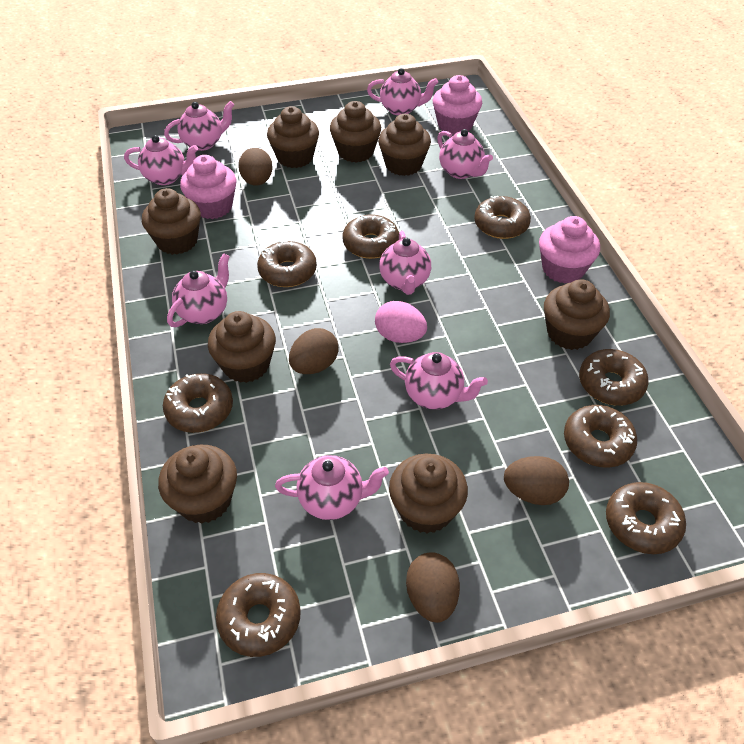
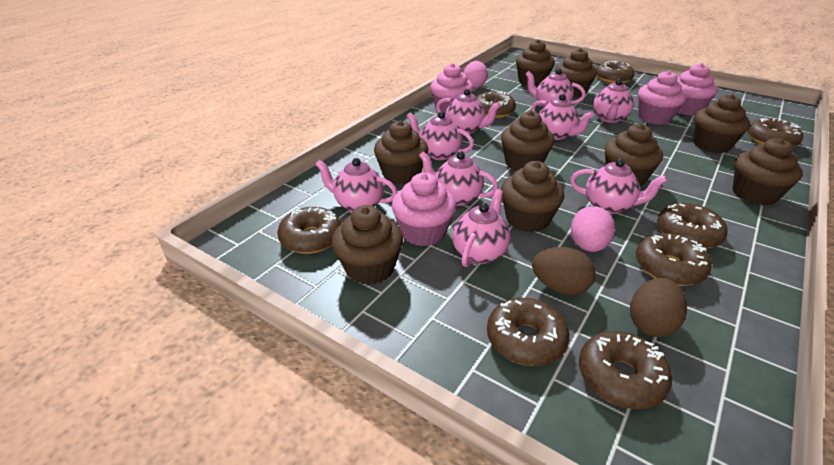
brown cupcake: 8 -> 9
brown egg: 4 -> 2
pink cupcake: 3 -> 4
pink egg: 1 -> 2
pink teapot: 8 -> 9

